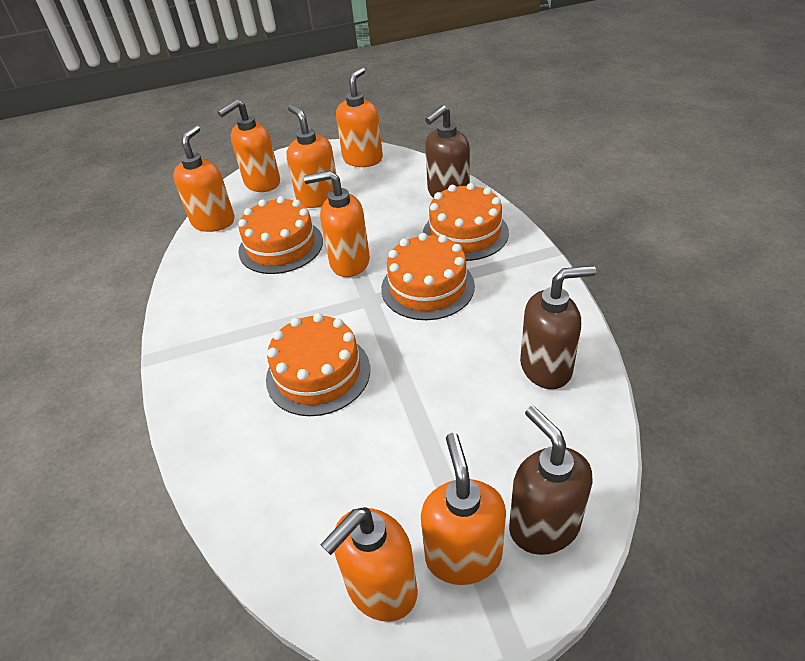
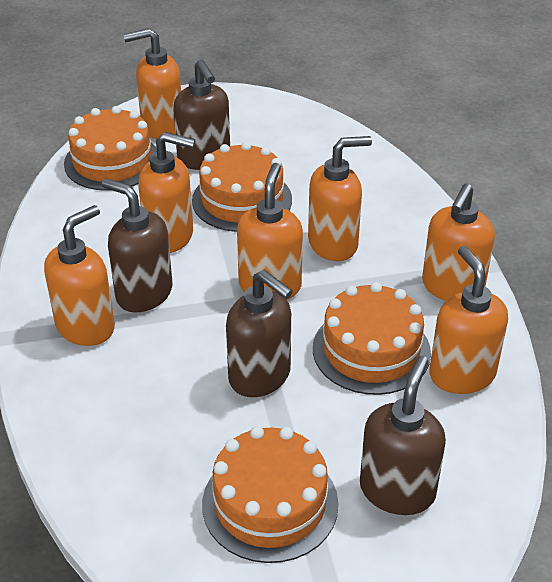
brown soap dispenser: 3 -> 4

